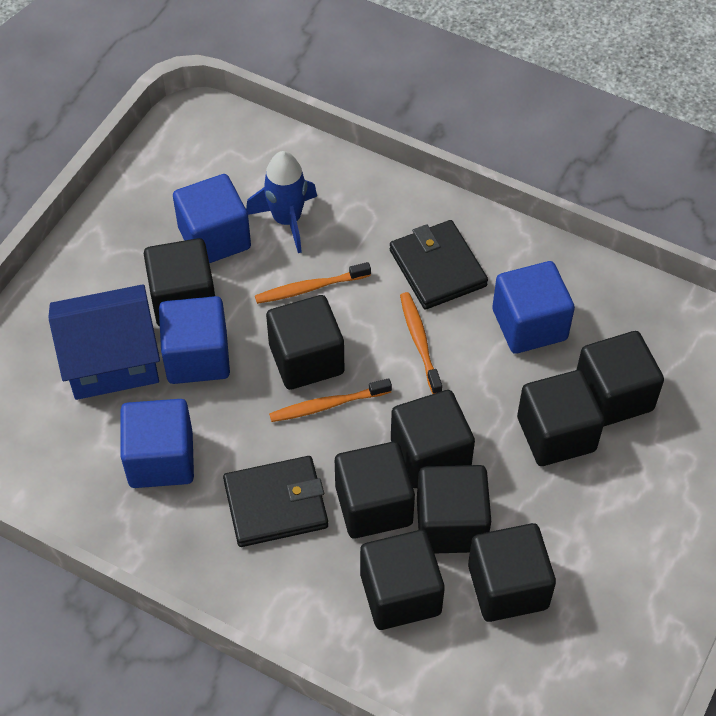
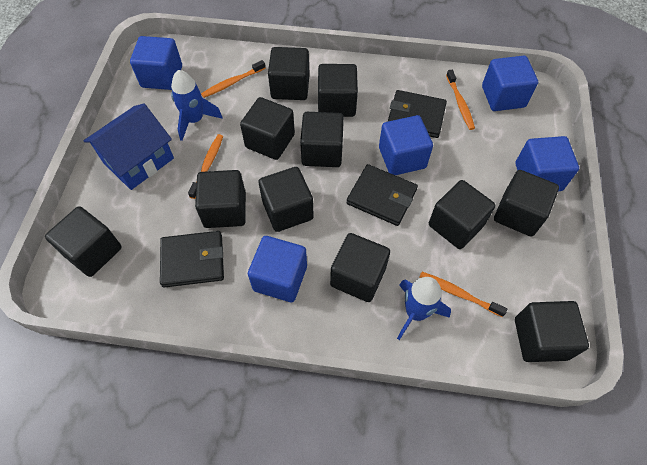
black cube: 9 -> 11
black wallet: 2 -> 3
blue cube: 4 -> 5
blue rocket: 1 -> 2
orange toothbrush: 3 -> 4

